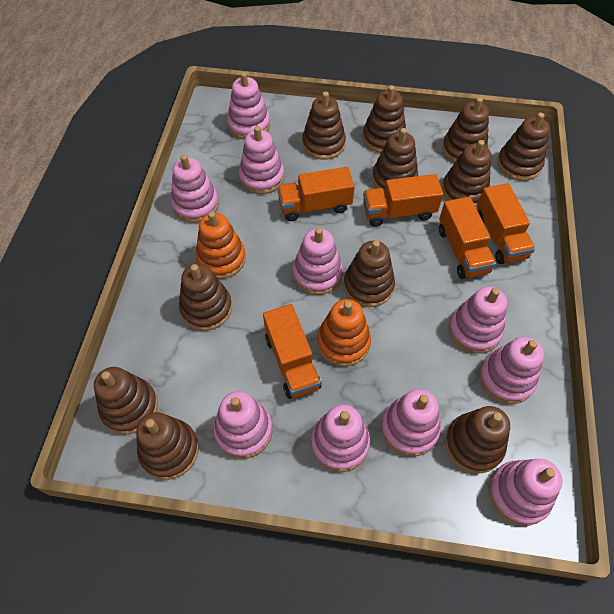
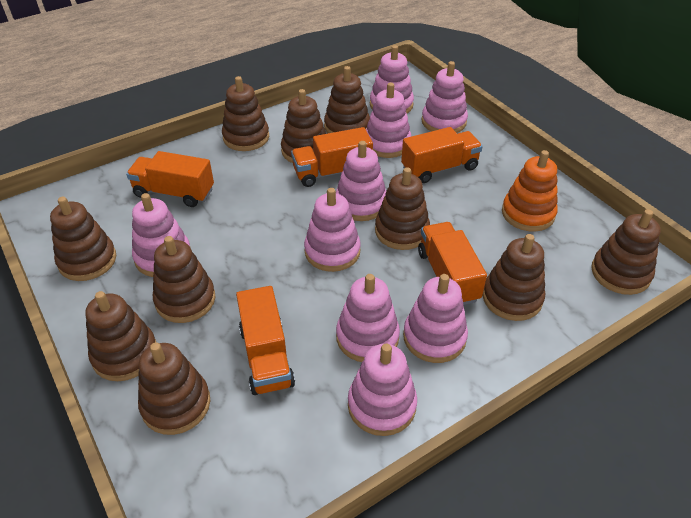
brown stacking toy: 11 -> 10
orange stacking toy: 2 -> 1
pink stacking toy: 10 -> 9

